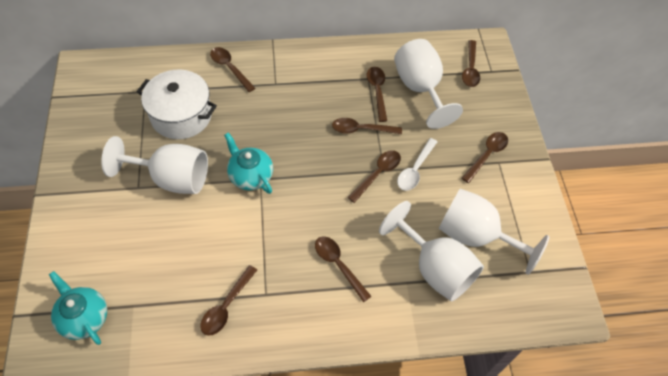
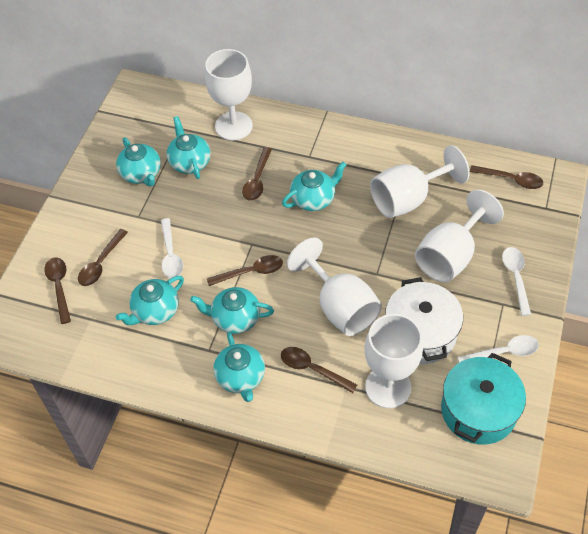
brown spoon: 8 -> 6
turquoise pot: 0 -> 1
turquoise teapot: 2 -> 6
white goblet: 4 -> 5
white spoon: 1 -> 3

